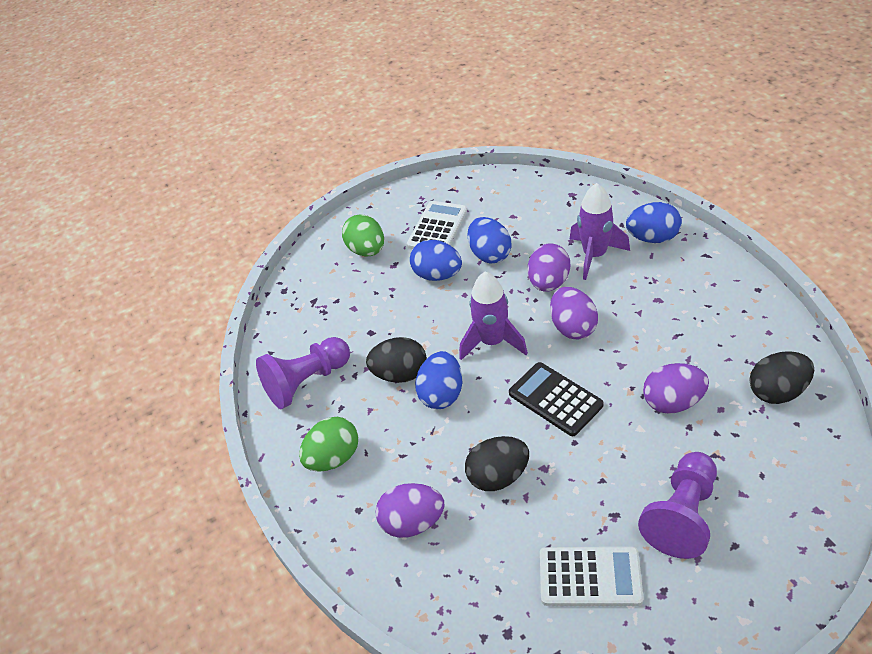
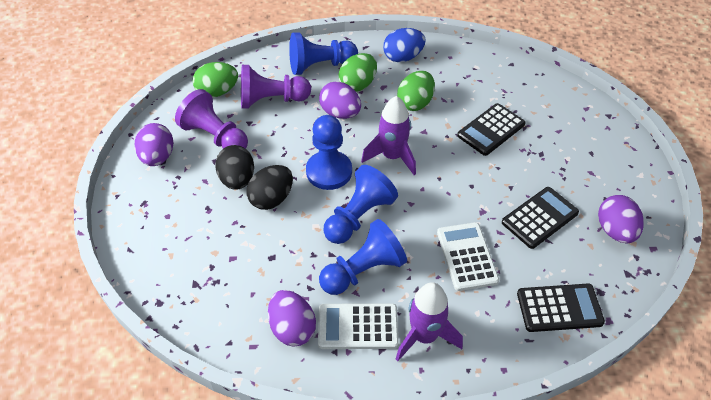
black calculator: 1 -> 3
black egg: 3 -> 2
blue egg: 4 -> 1
blue pawn: 0 -> 4
green egg: 2 -> 3

